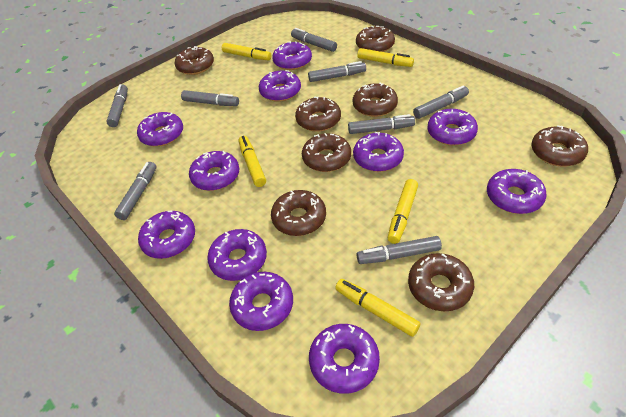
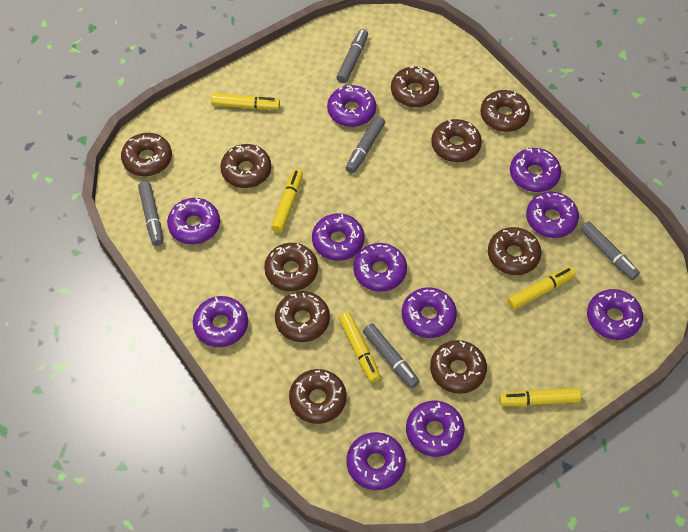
brown donut: 8 -> 10
grey marker: 8 -> 5

